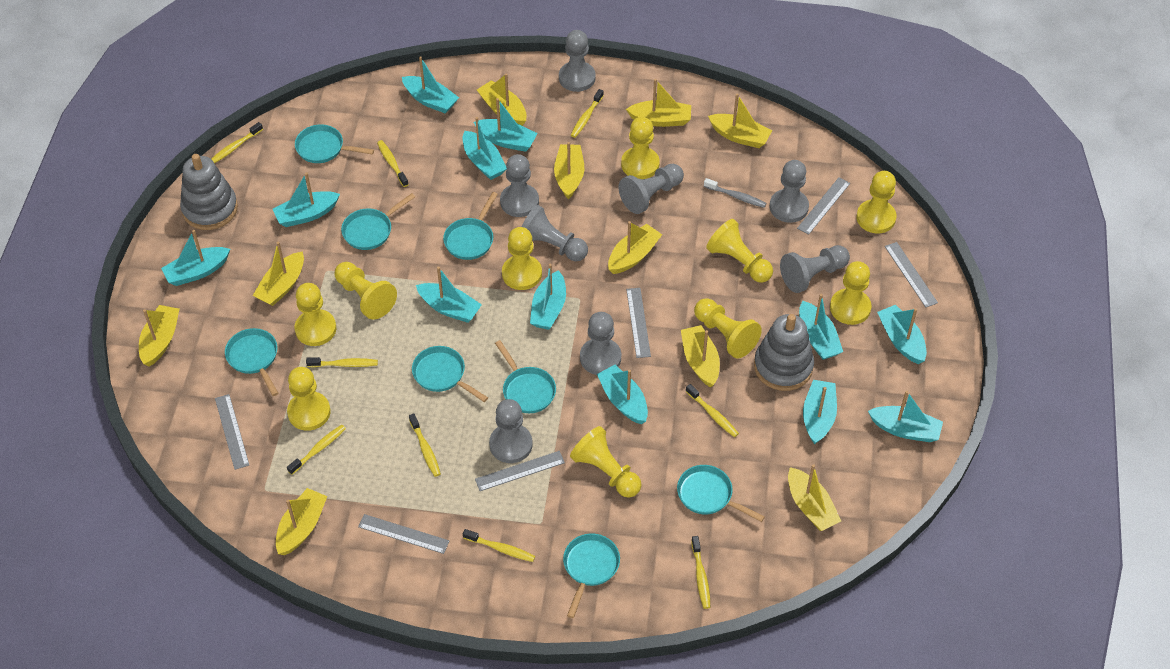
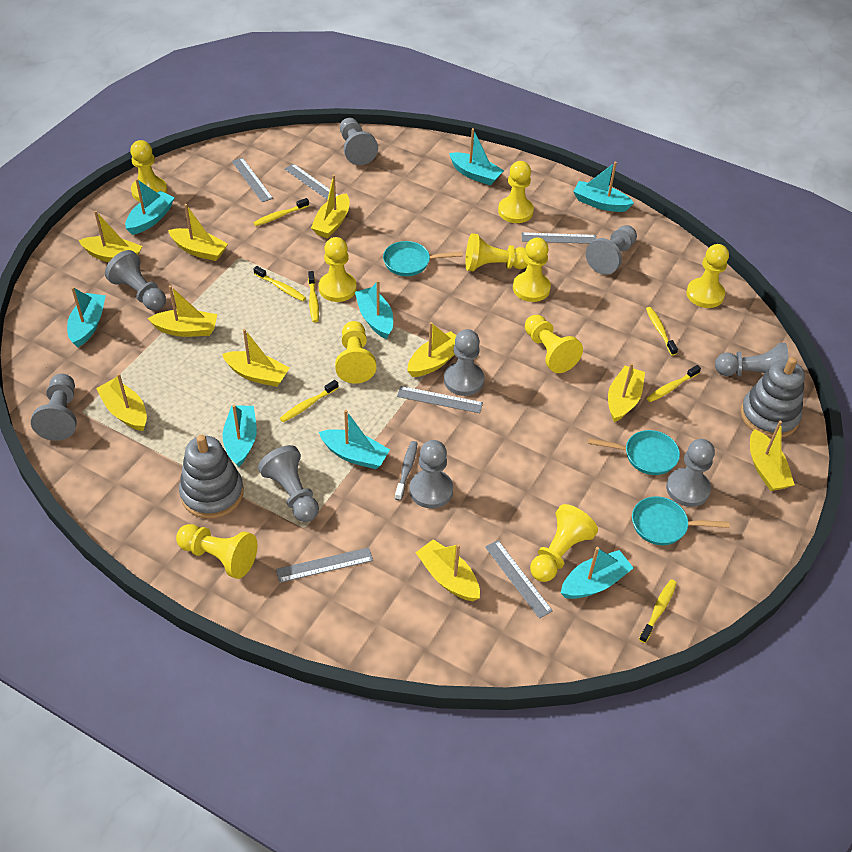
grey pawn: 8 -> 9
turquoise boat: 12 -> 8
turquoise pan: 8 -> 3
yellow toothbrush: 9 -> 7

